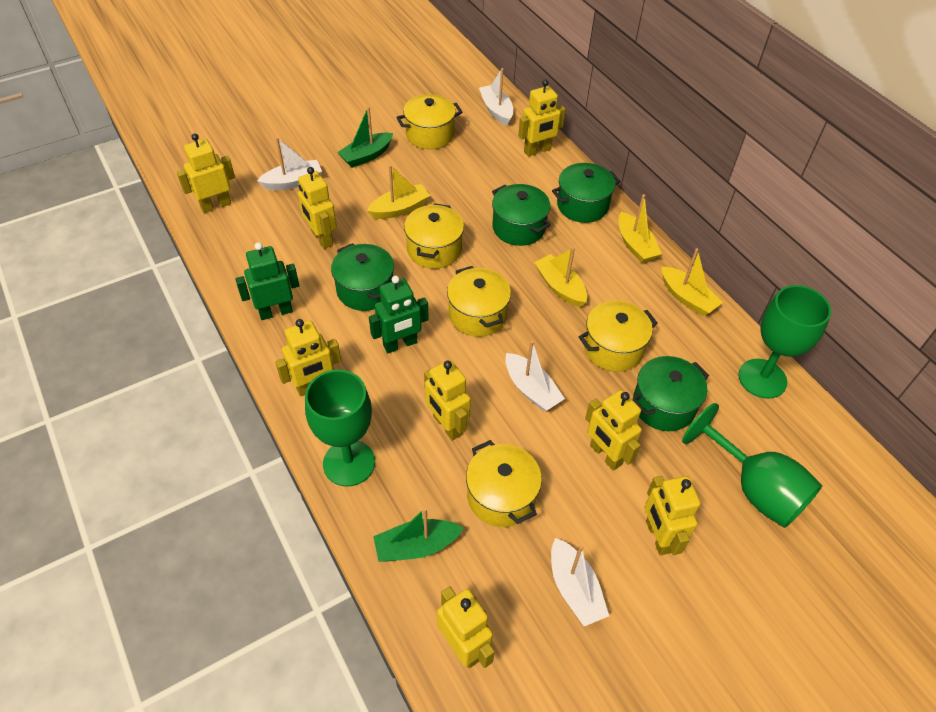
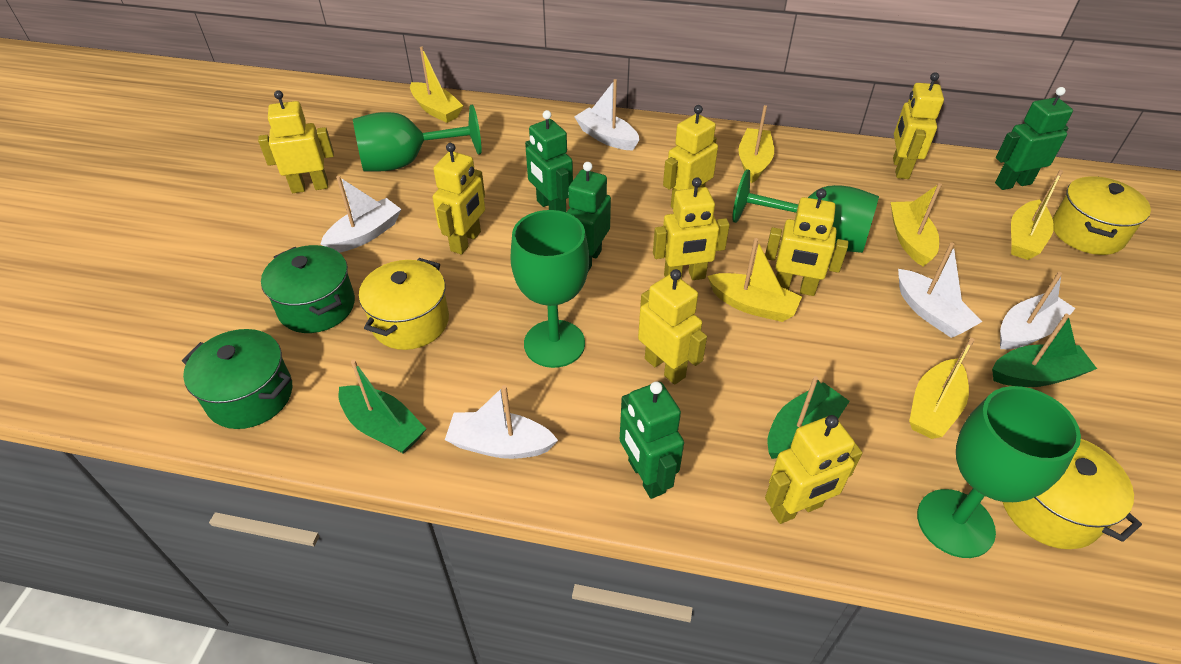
green boat: 2 -> 3
green goblet: 3 -> 4
green pot: 4 -> 2
green robot: 2 -> 4
white boat: 4 -> 5
yellow boat: 4 -> 6
yellow pot: 5 -> 3

